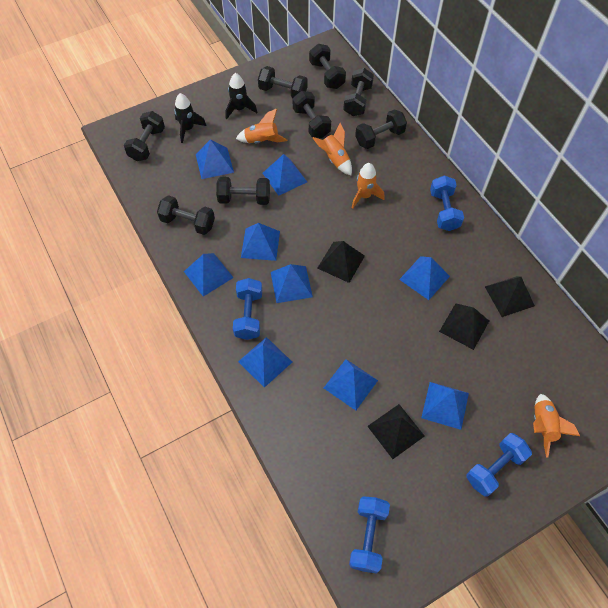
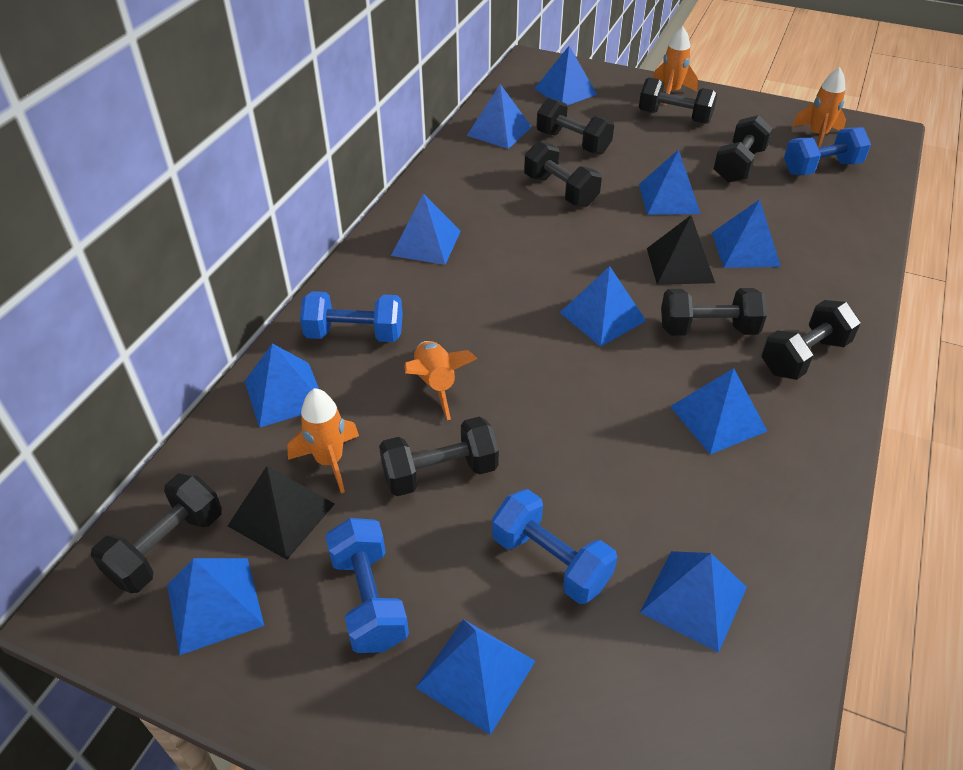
black pyramid: 4 -> 2
black rocket: 2 -> 0
blue pyramid: 9 -> 11

